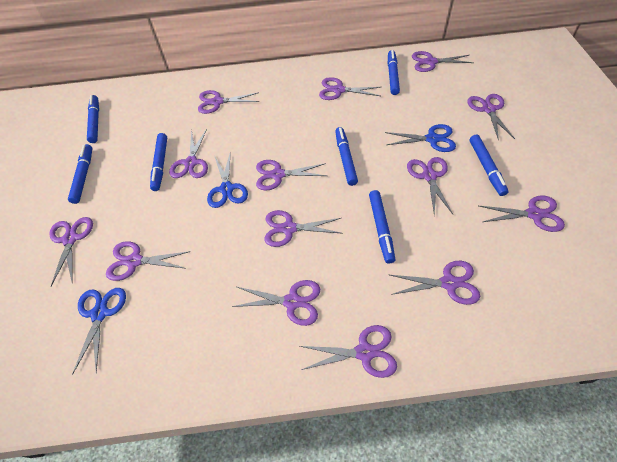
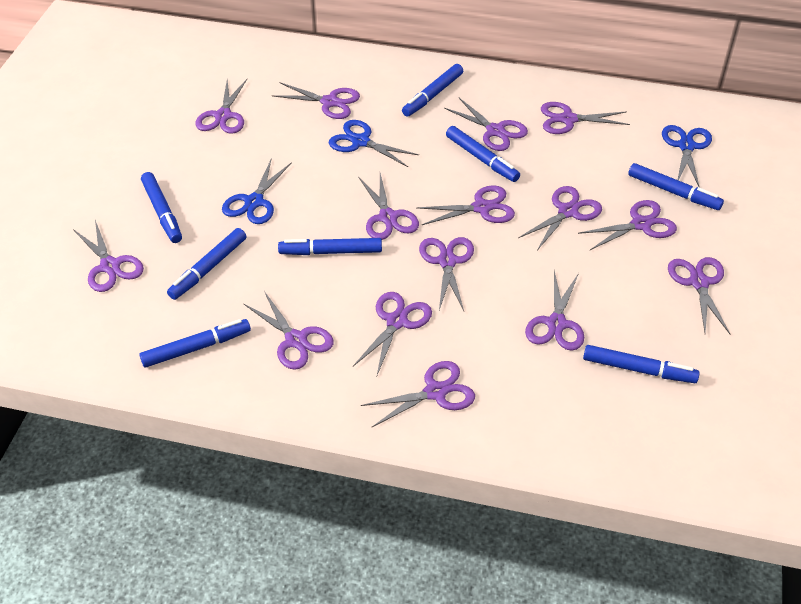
blue marker: 7 -> 8
purple scissors: 14 -> 15

